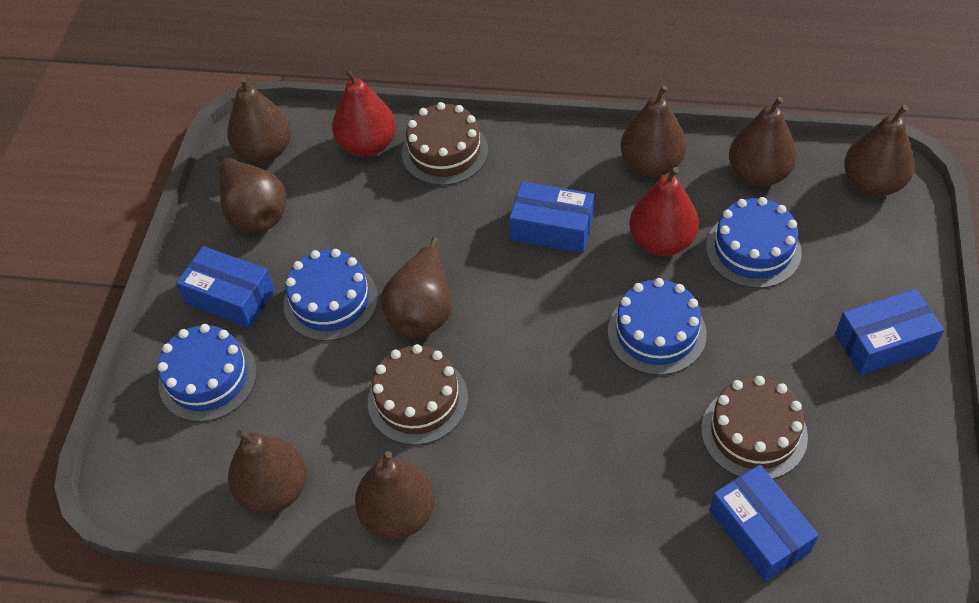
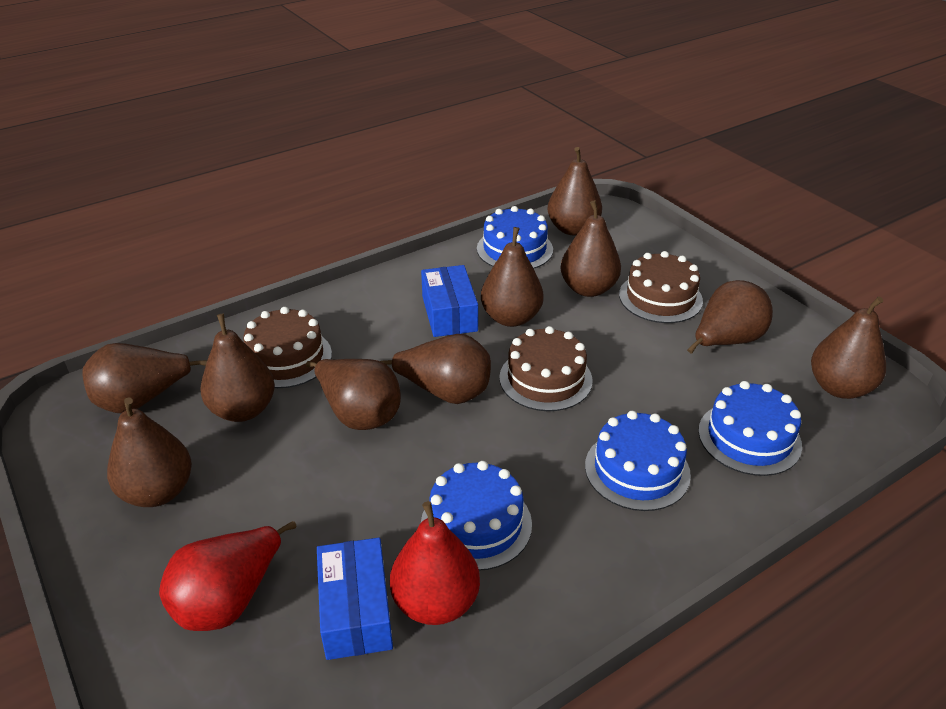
blue box: 4 -> 2
brown pear: 8 -> 10

